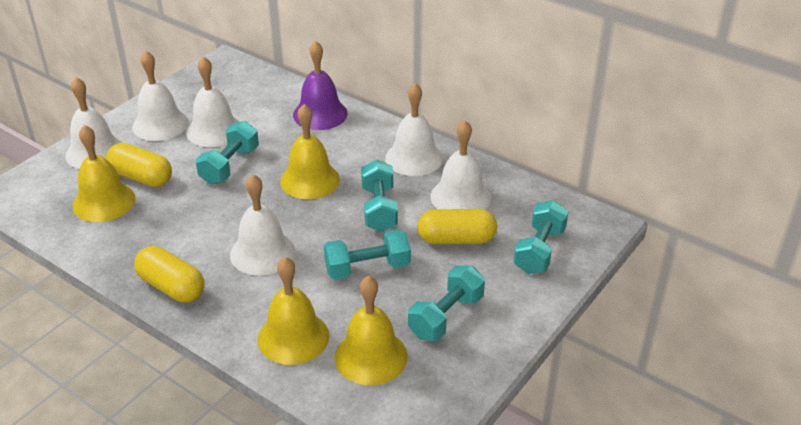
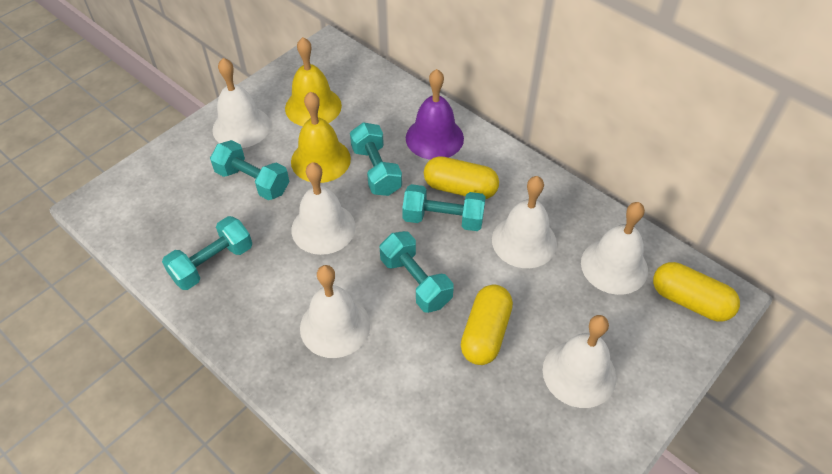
yellow bell: 4 -> 2

